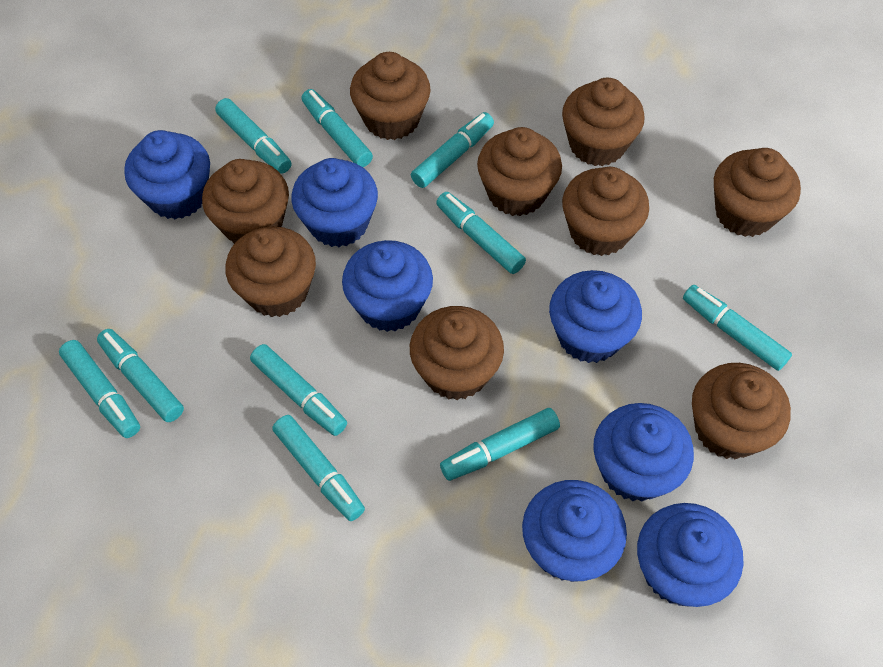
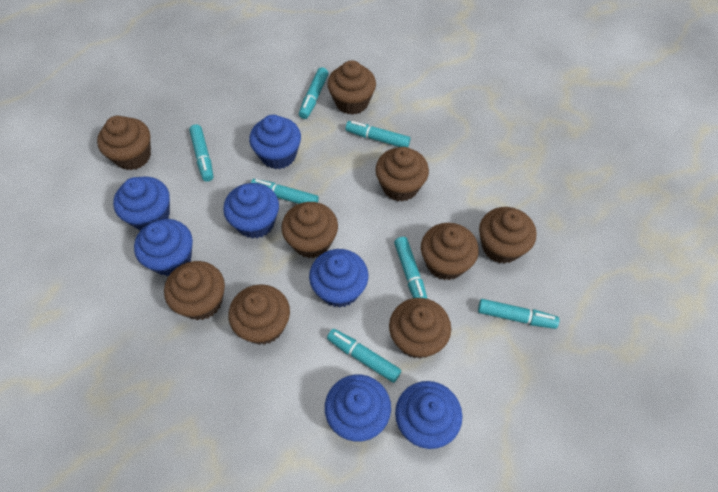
turquoise marker: 10 -> 7

